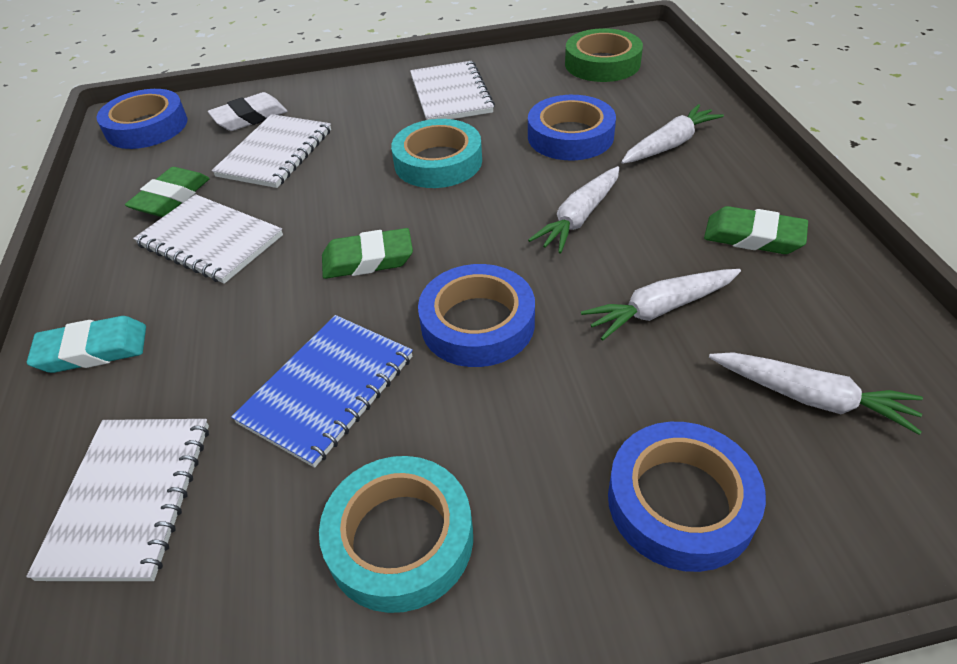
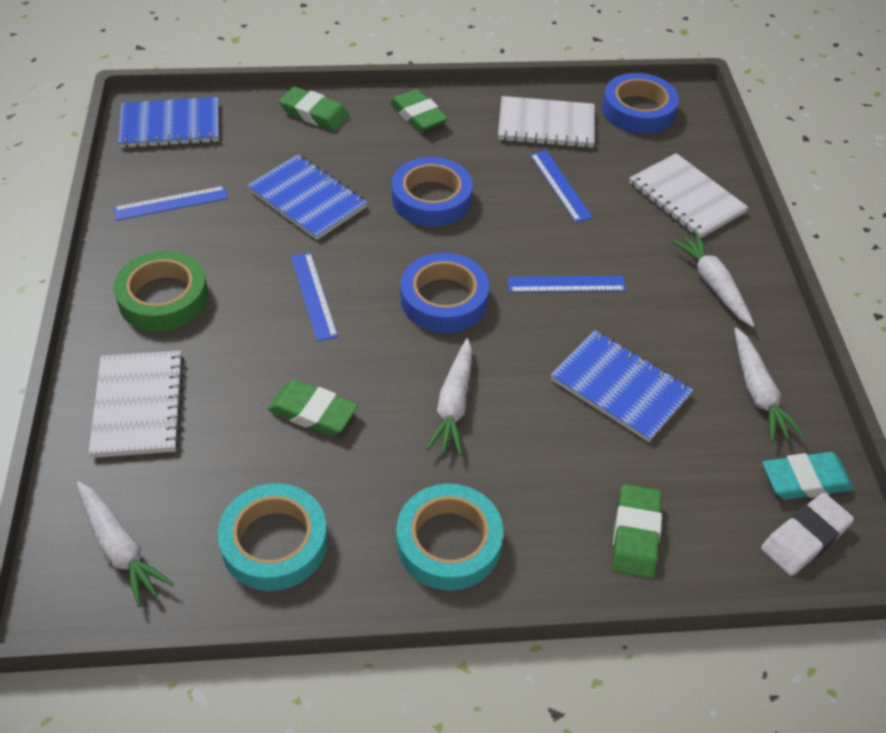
blue notebook: 1 -> 3
blue ruler: 0 -> 4
blue tape: 4 -> 3
green eraser: 3 -> 4
white notebook: 4 -> 3

